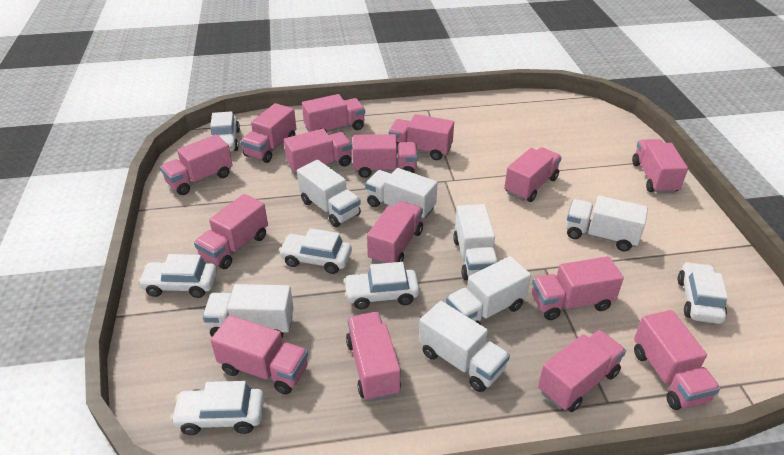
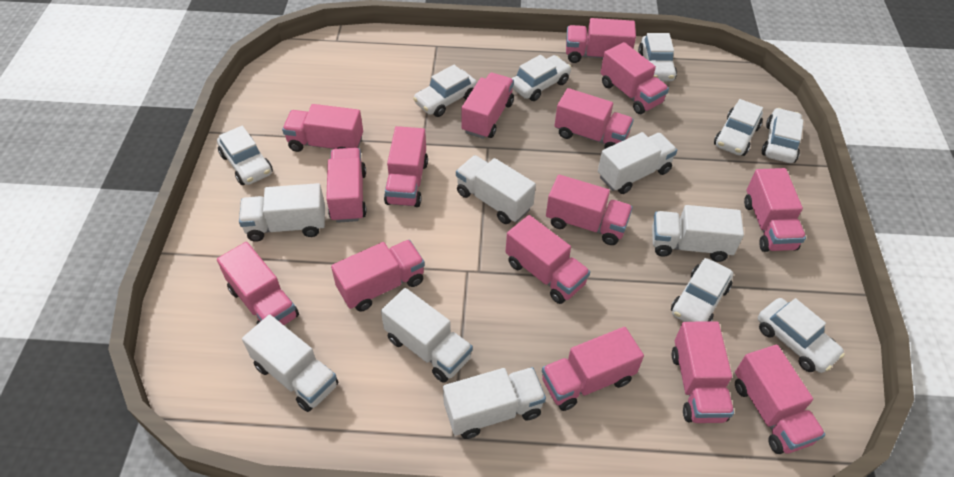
white car: 6 -> 8

